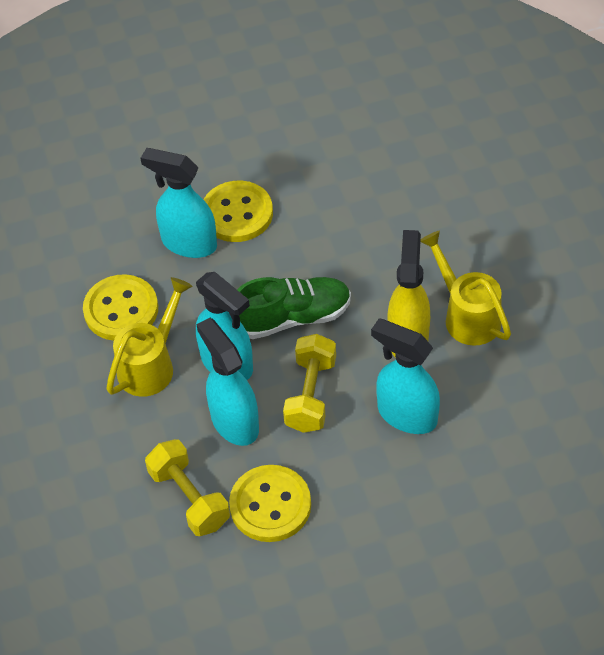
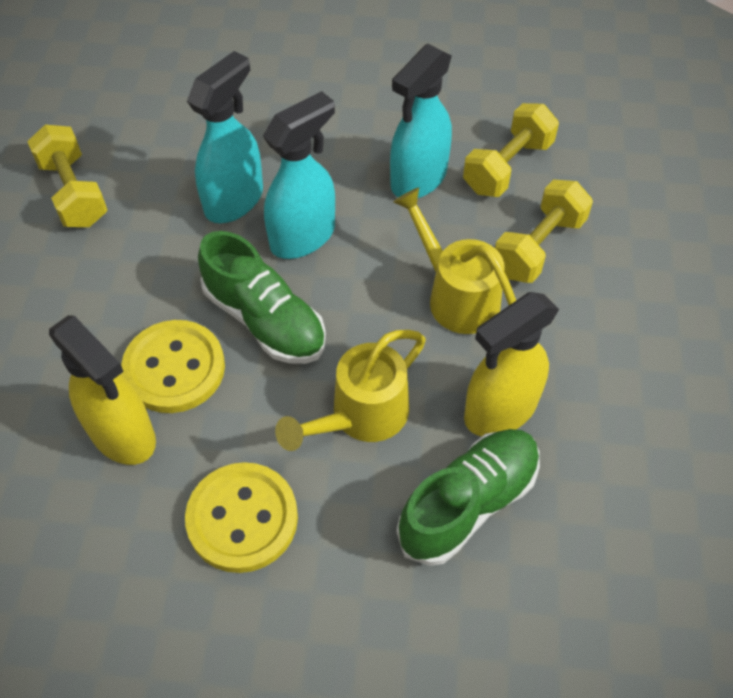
green shoe: 1 -> 2
turquoise spray bottle: 4 -> 3
yellow button: 3 -> 2
yellow dumbbell: 2 -> 3
yellow spray bottle: 1 -> 2

